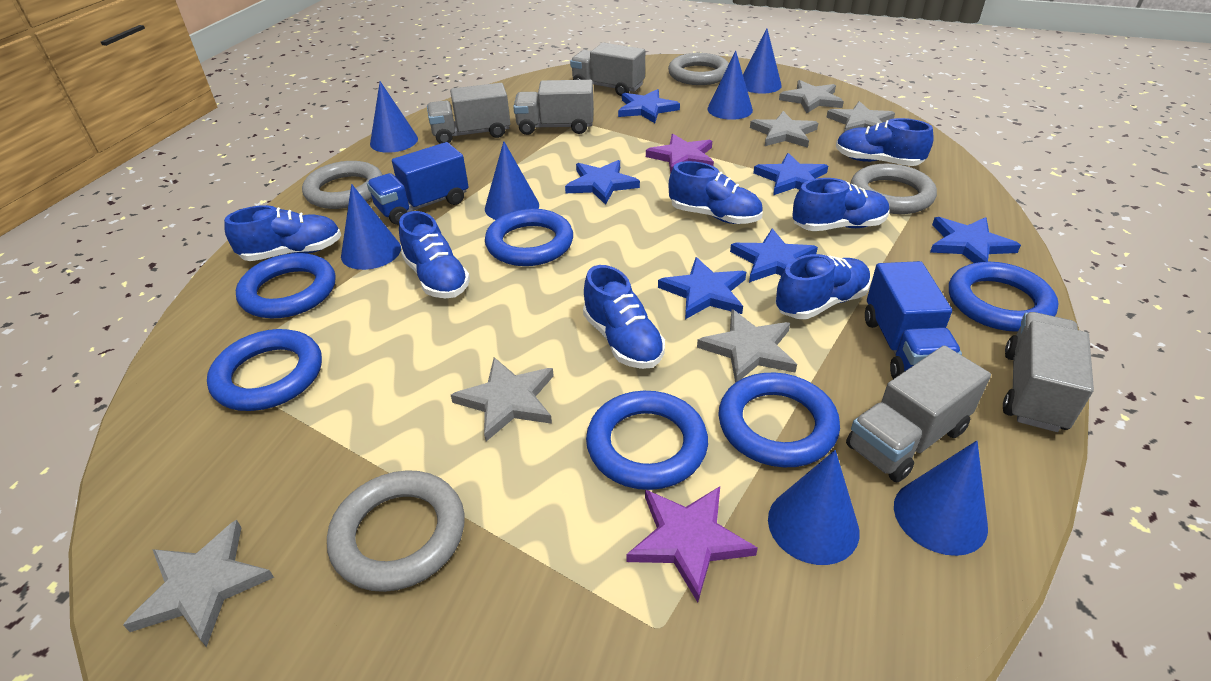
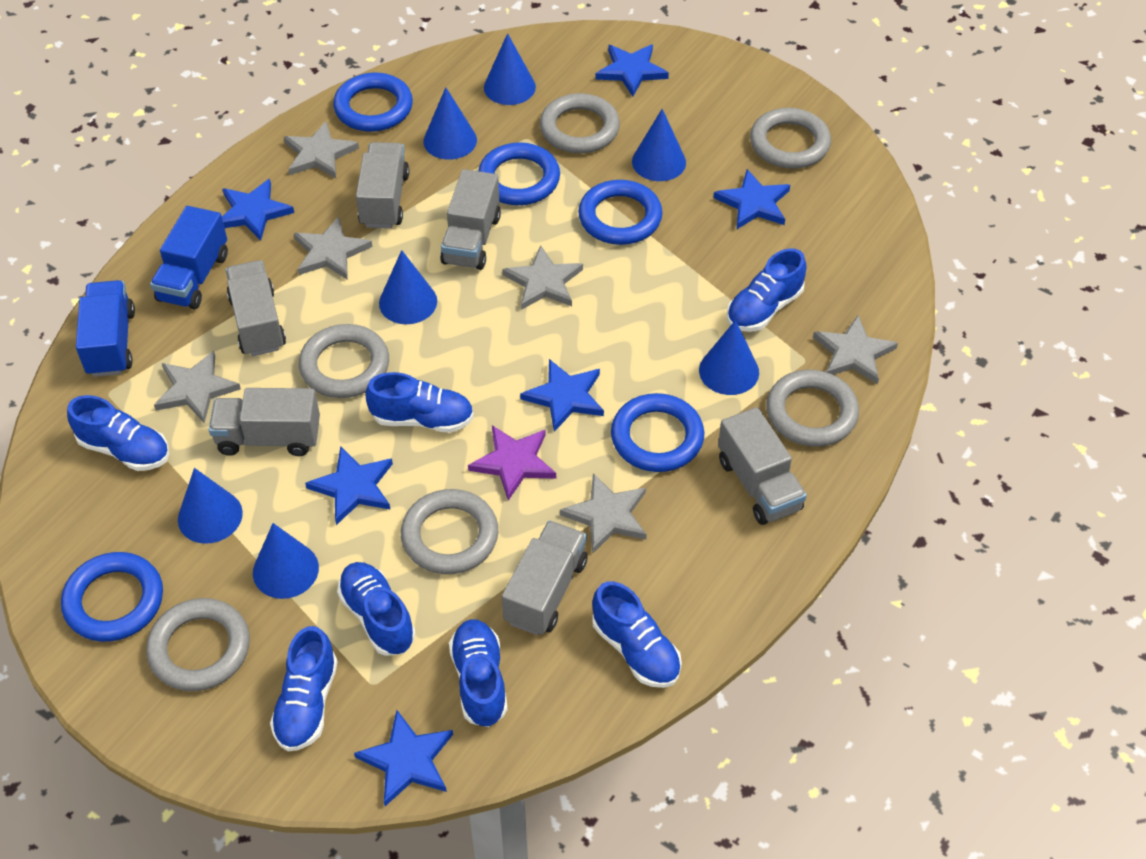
blue ring: 6 -> 5
grey ring: 4 -> 6
grey truck: 5 -> 6
purple star: 2 -> 1

